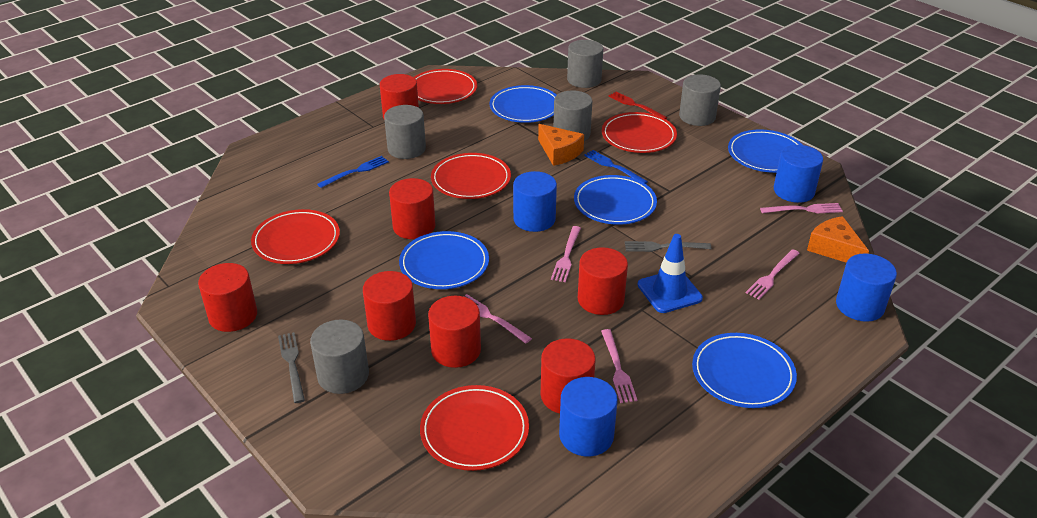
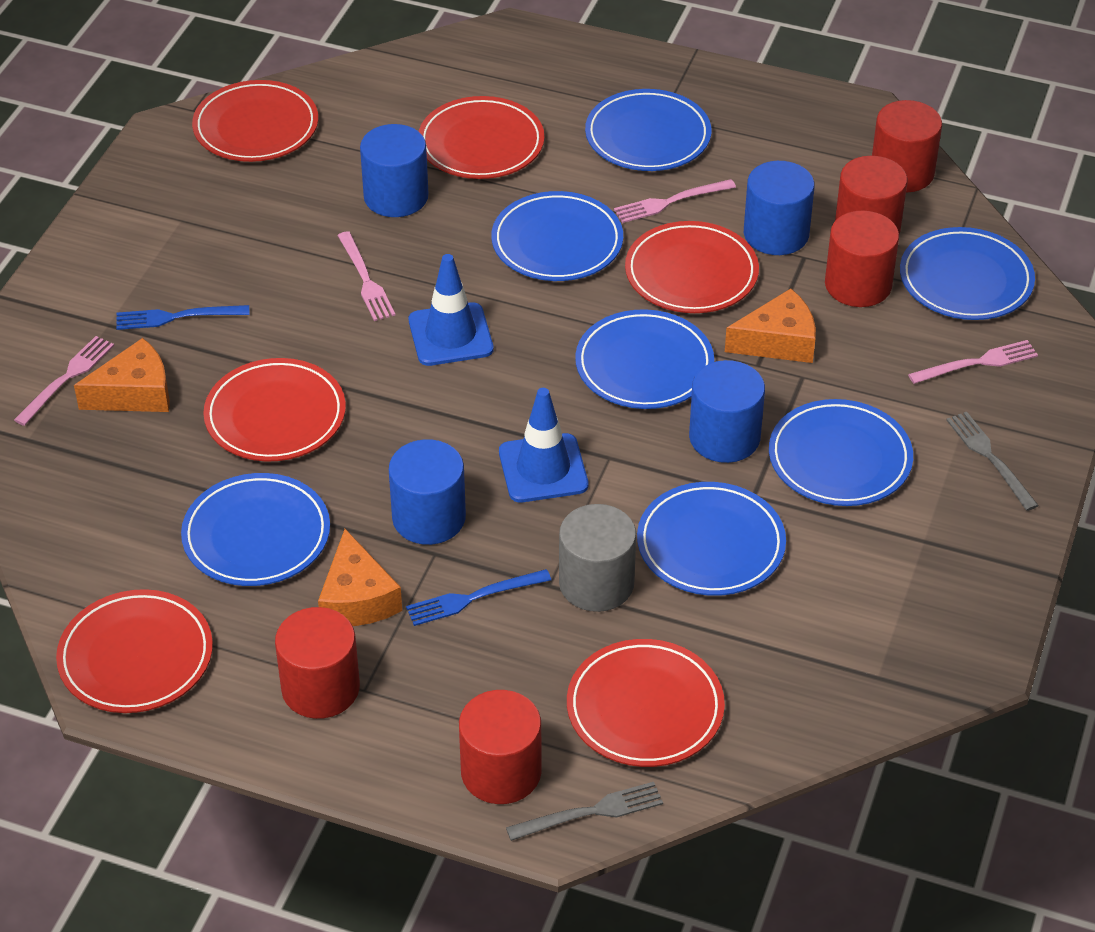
blue plate: 5 -> 7
blue traffic cone: 1 -> 2
grey cylinder: 5 -> 1
orange cheese: 2 -> 3
pink fork: 5 -> 4
red cylinder: 7 -> 5
red fork: 1 -> 0
red plate: 5 -> 6

